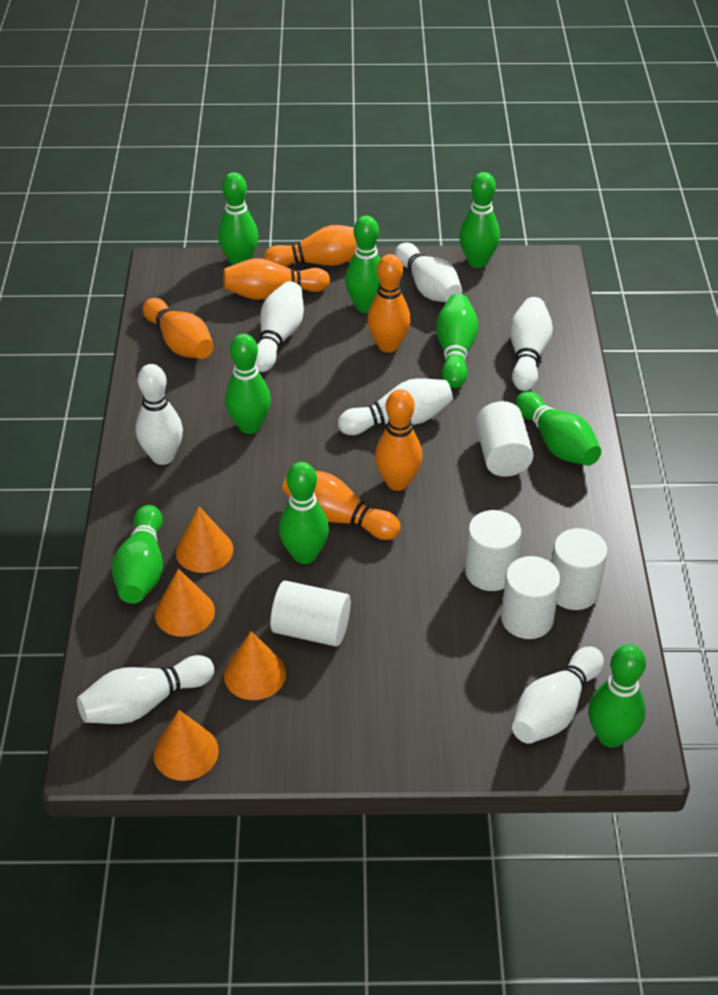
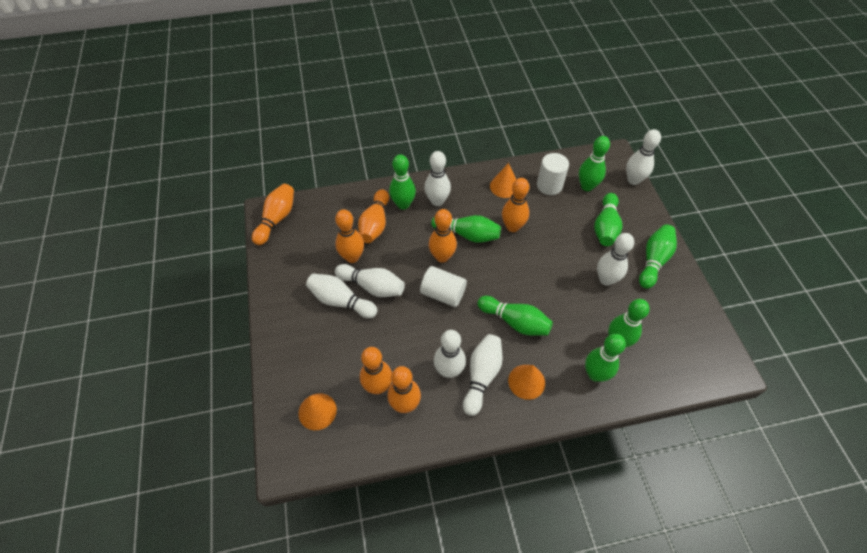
green bowling pin: 9 -> 8
orange bowling pin: 6 -> 7
orange cone: 4 -> 3
white cylinder: 5 -> 2

